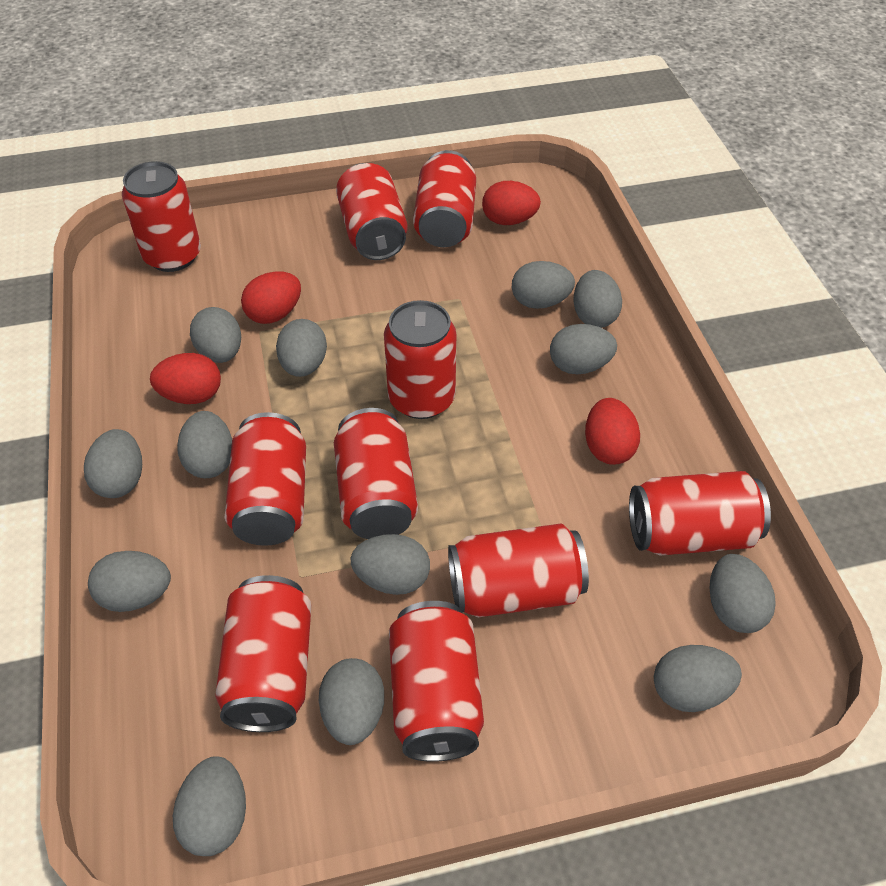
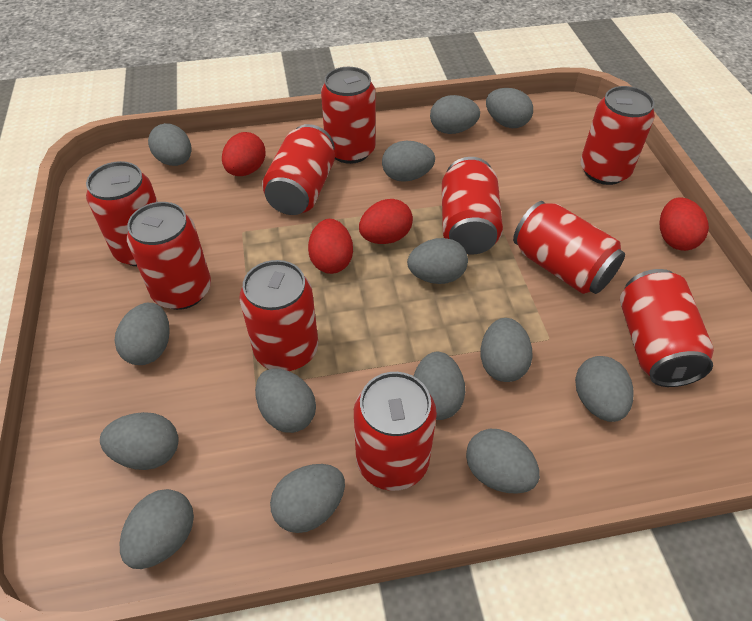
grey egg: 13 -> 14

